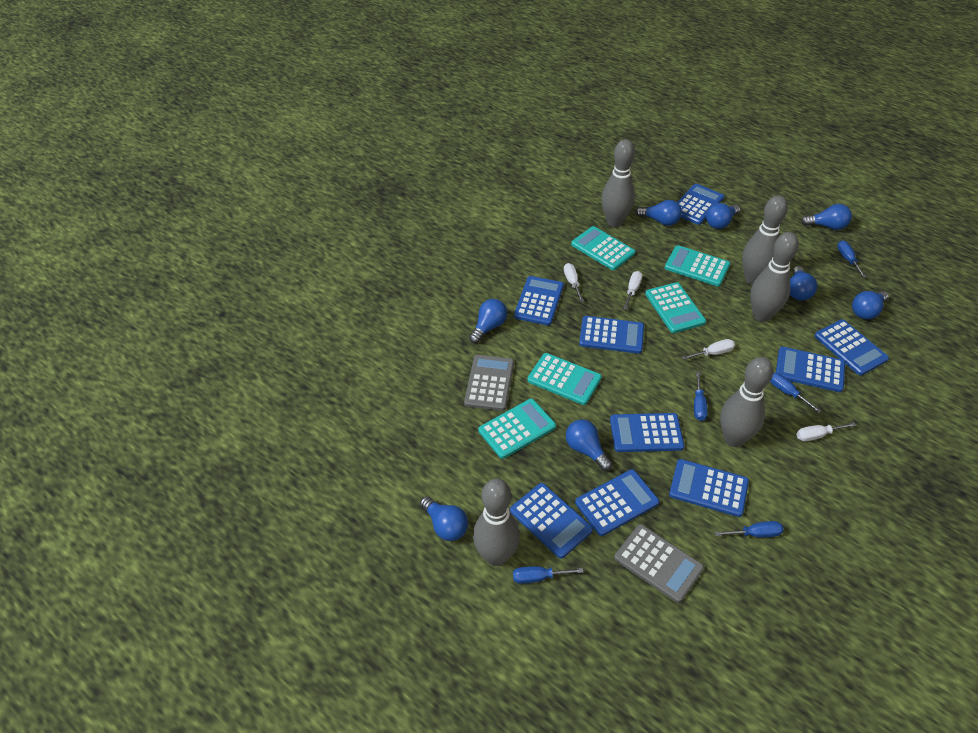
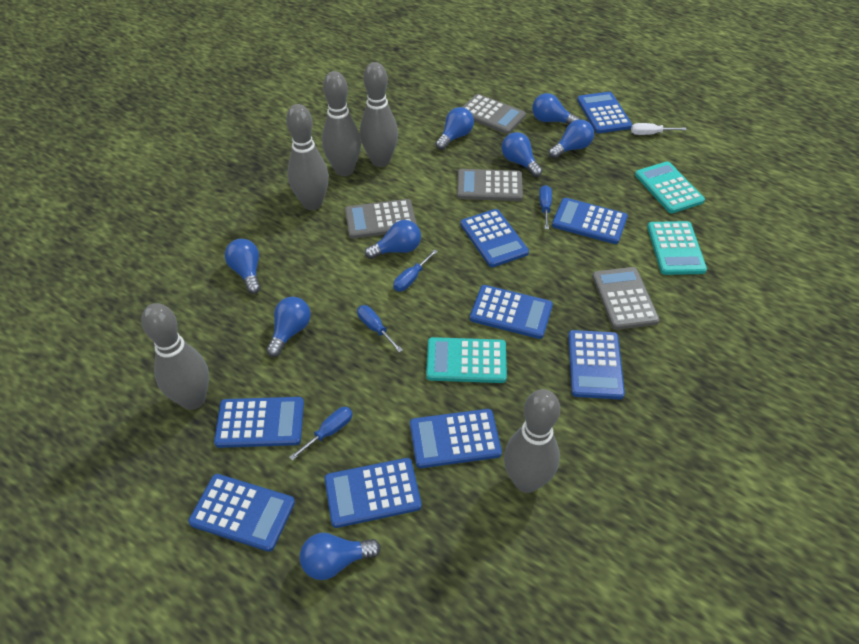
blue screwdriver: 5 -> 4
grey calculator: 2 -> 4
turquoise calculator: 5 -> 3
white screwdriver: 4 -> 1

